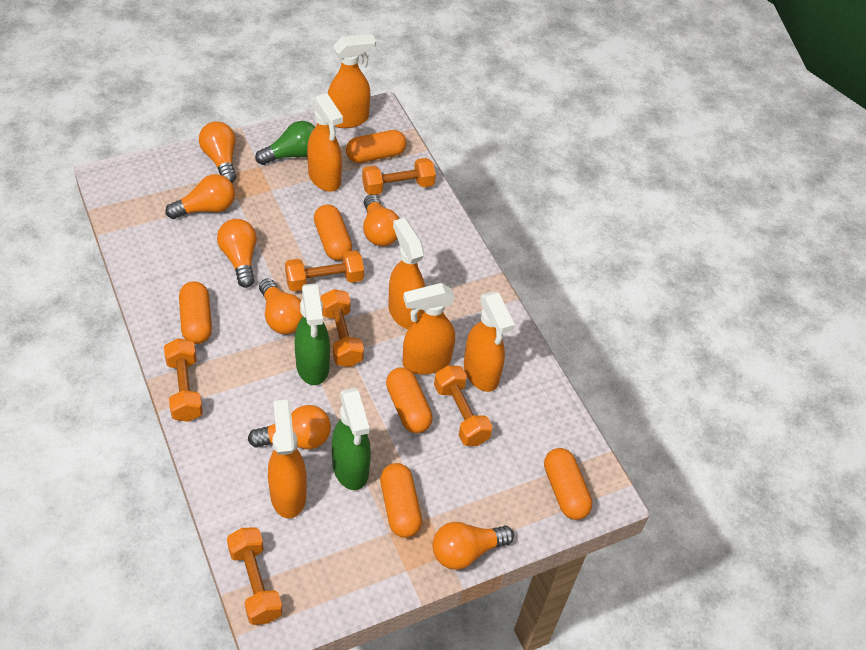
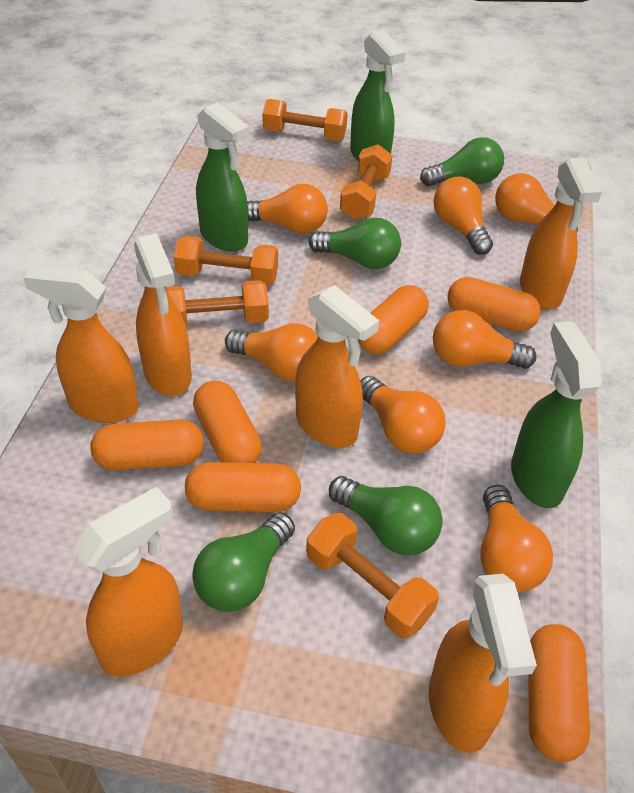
green light bulb: 1 -> 4
green spray bottle: 2 -> 3
orange dumbbell: 6 -> 5

